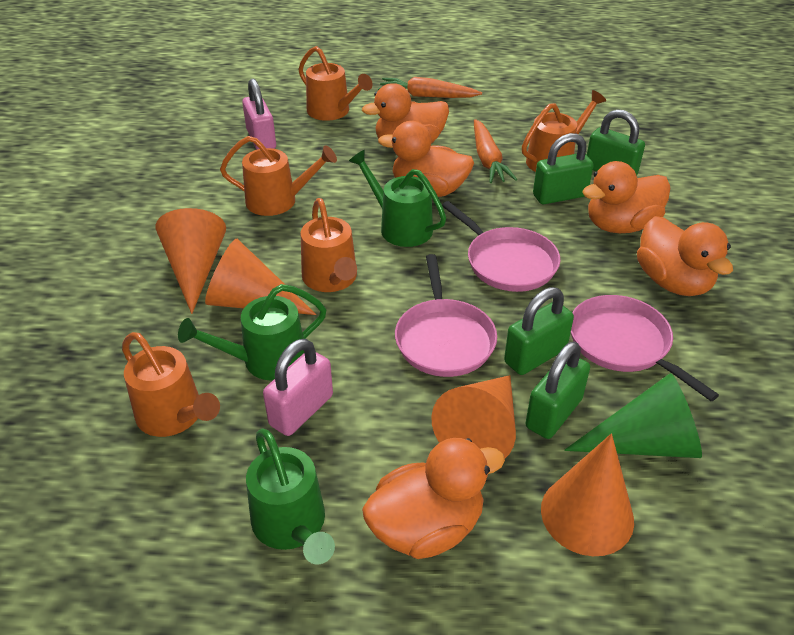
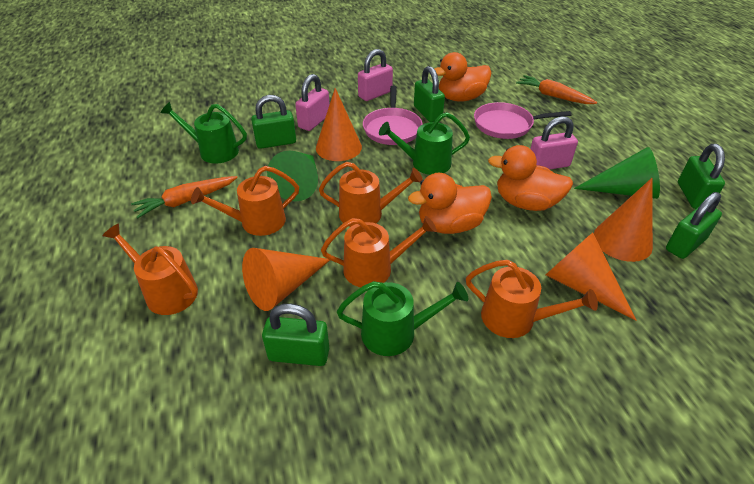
green cone: 1 -> 2
green padlock: 4 -> 5
orange duck: 5 -> 3
pink padlock: 2 -> 3
pink pan: 3 -> 2

